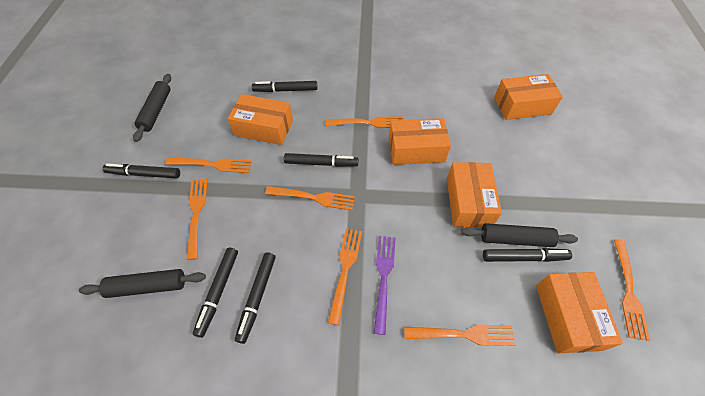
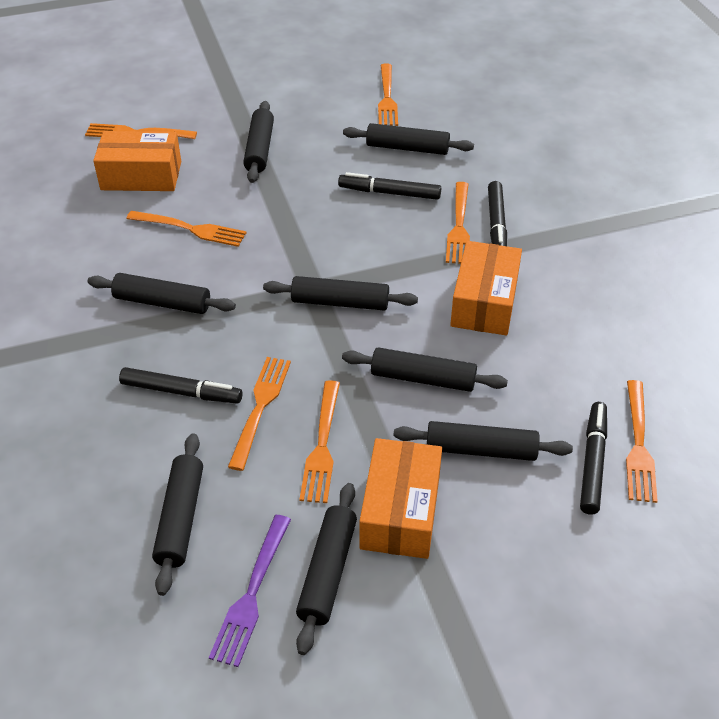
black marker: 6 -> 4
black rolling pin: 3 -> 8
orange box: 5 -> 3

